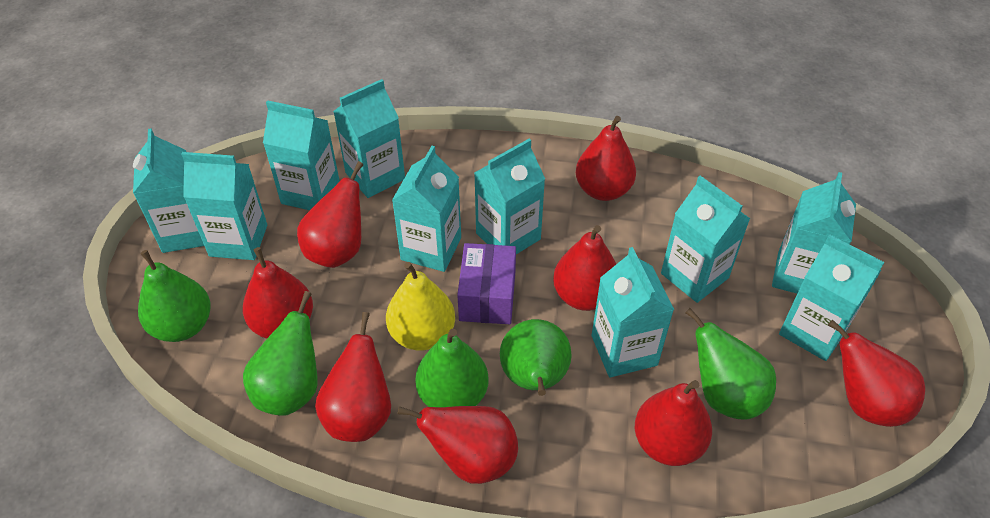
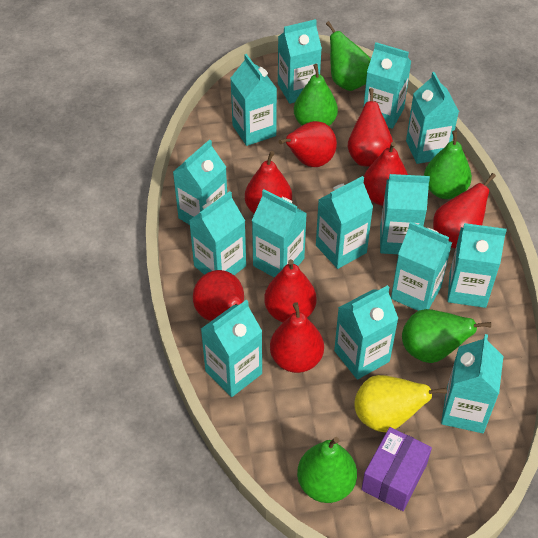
turquoise carton: 10 -> 14

